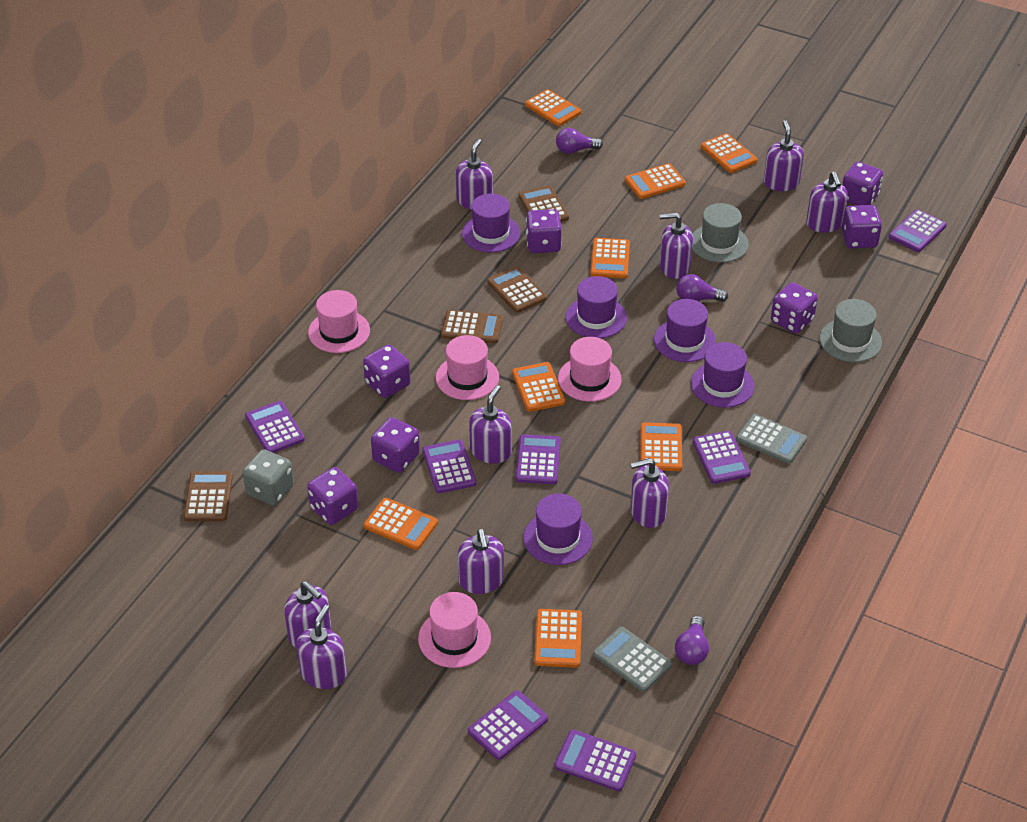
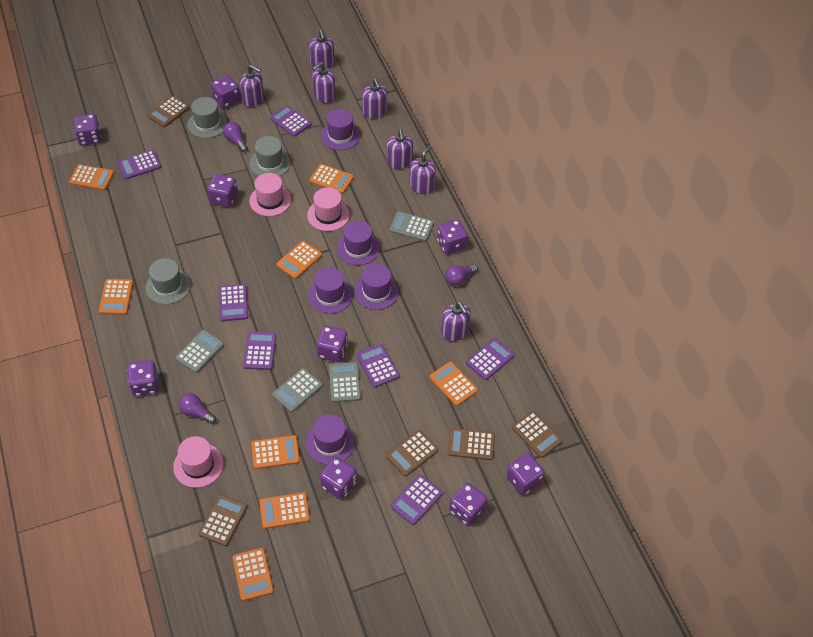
brown calculator: 4 -> 5
grey calculator: 2 -> 4
grey dice: 1 -> 0
grey hat: 2 -> 3
pink hat: 4 -> 3
purple dice: 7 -> 9
purple soap dispenser: 9 -> 7

